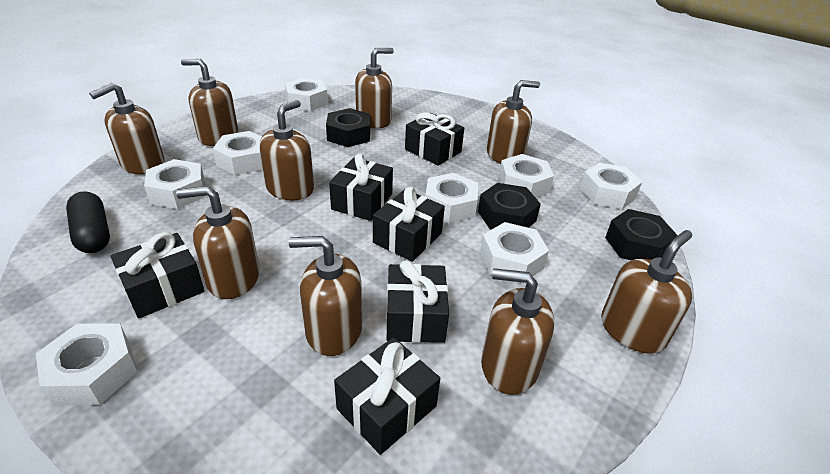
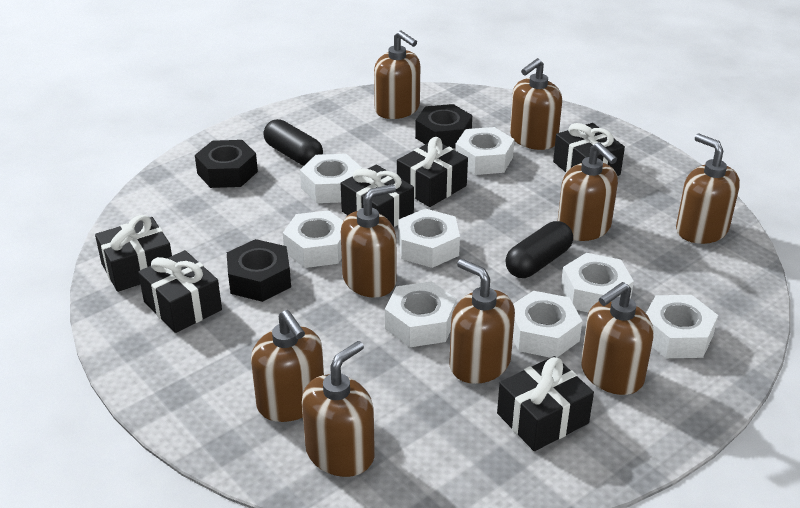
black capsule: 1 -> 2

